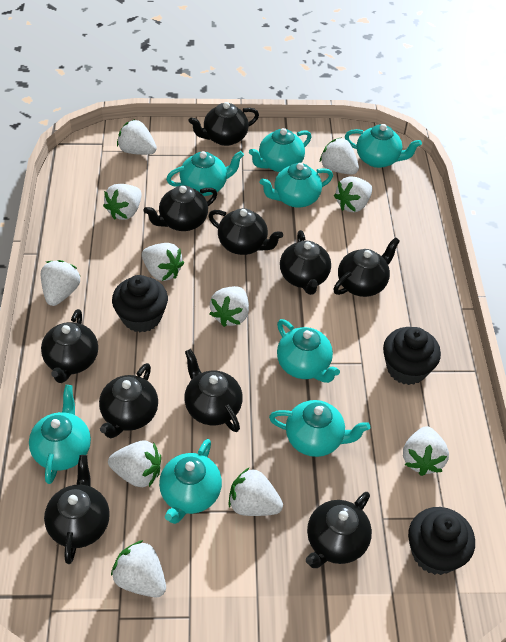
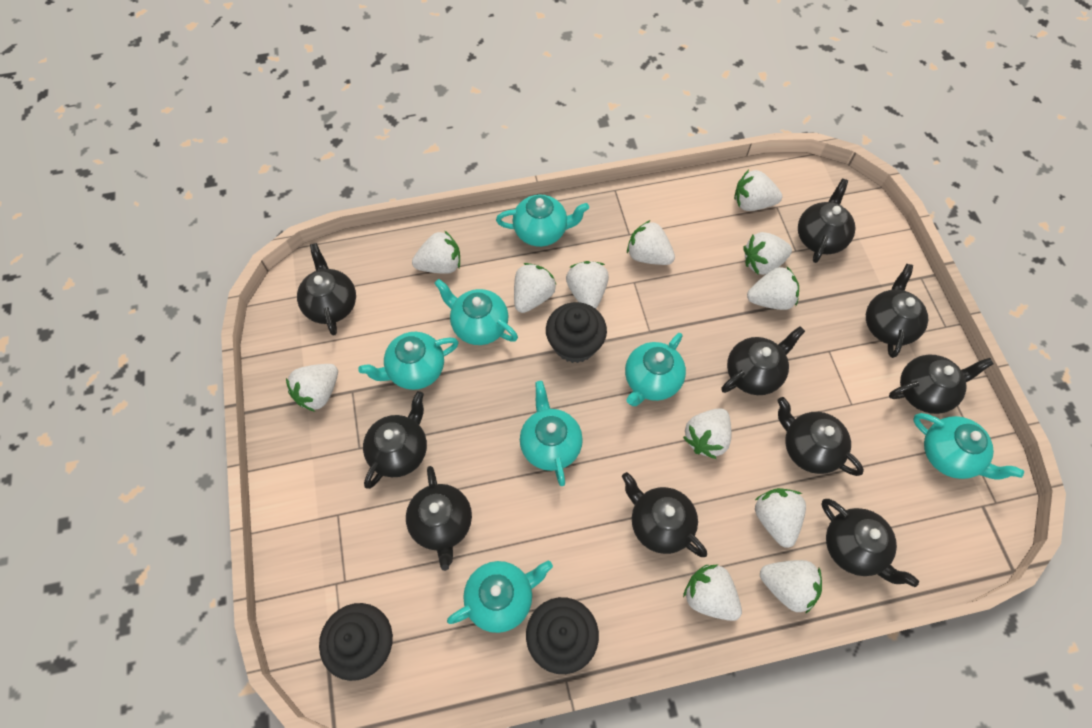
turquoise teapot: 8 -> 7
white strawberry: 11 -> 12

